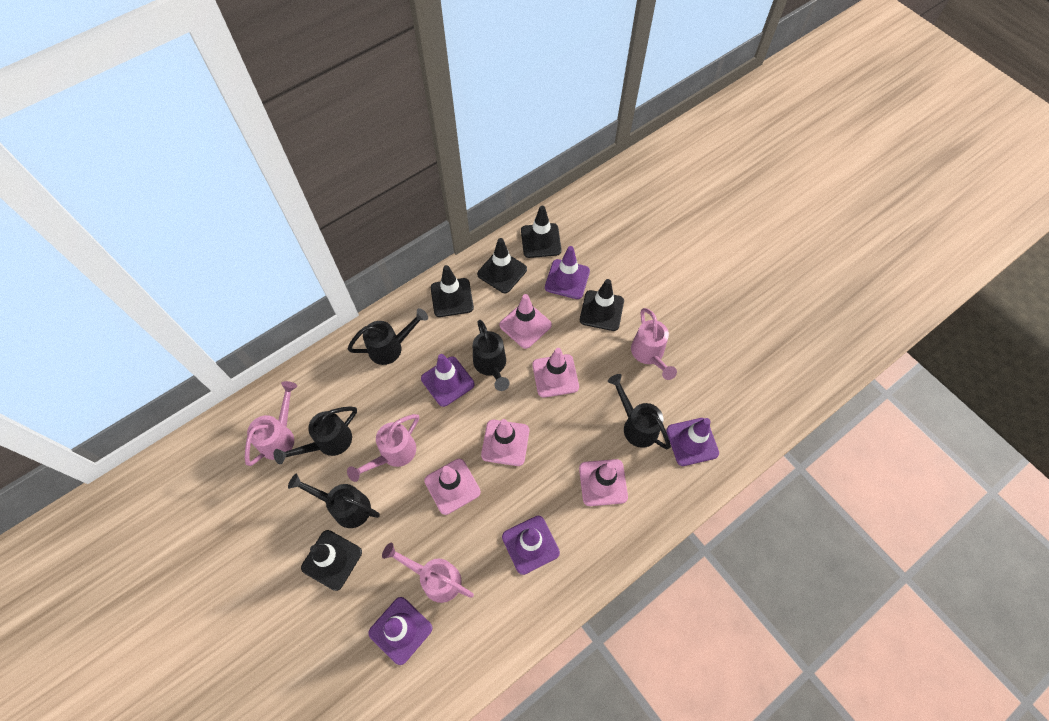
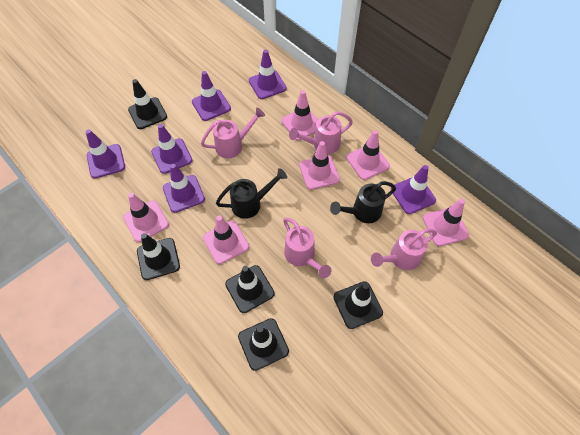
black watering can: 5 -> 2
pink traffic cone: 5 -> 6
purple traffic cone: 5 -> 6

